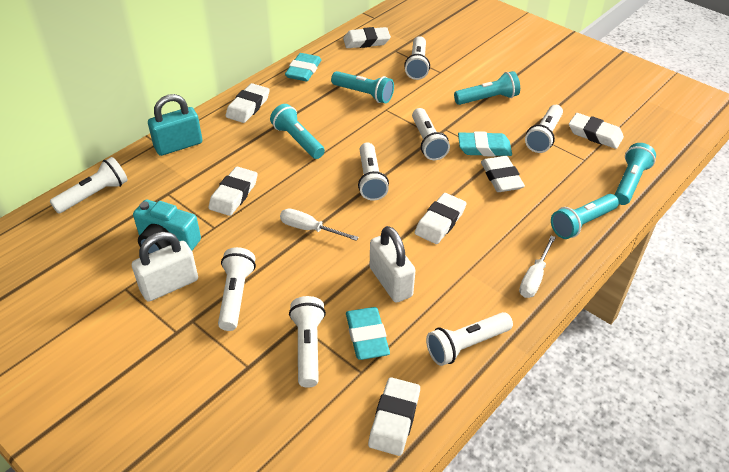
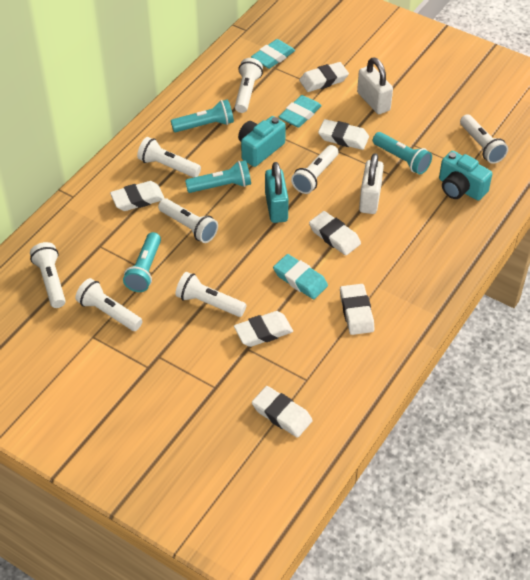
turquoise camera: 1 -> 2
turquoise flashlight: 5 -> 4
white screwdriver: 2 -> 0

